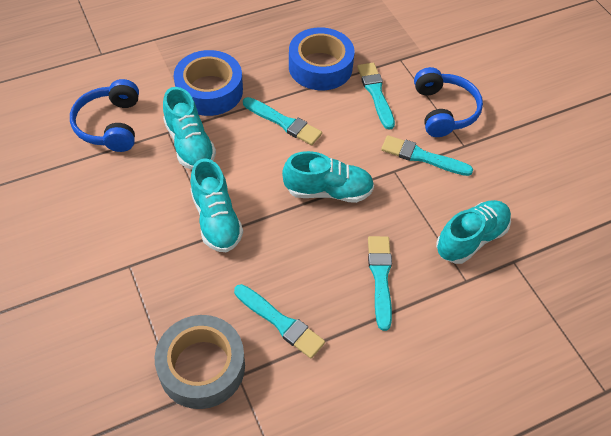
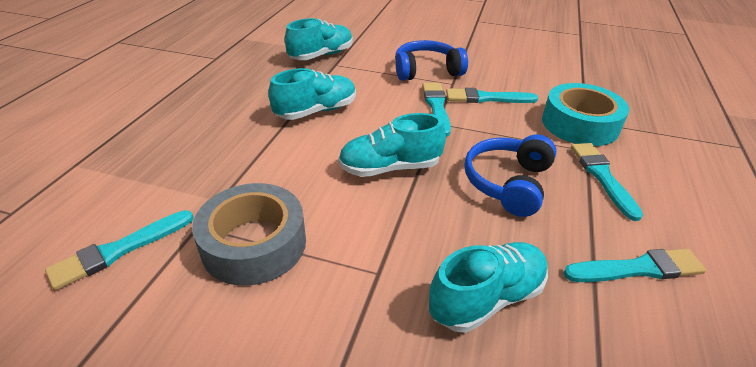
blue tape: 2 -> 0
turquoise tape: 0 -> 1

